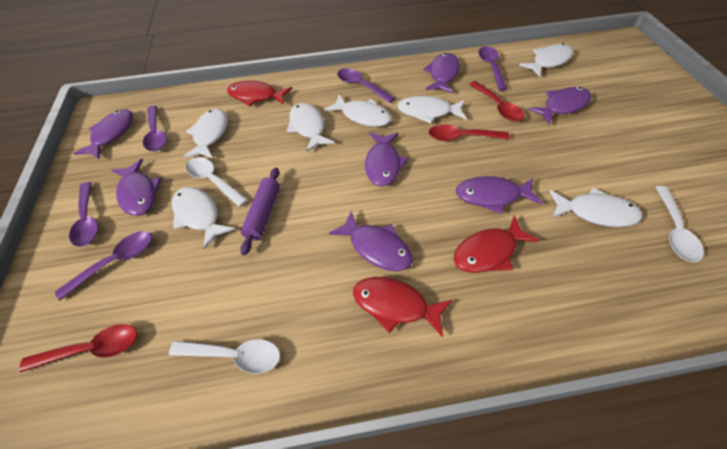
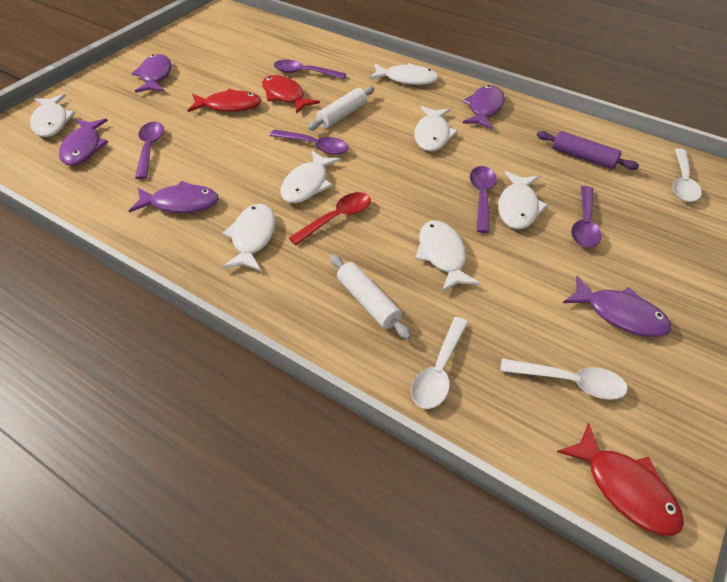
purple fish: 7 -> 5
red spoon: 3 -> 1
white rolling pin: 0 -> 2

